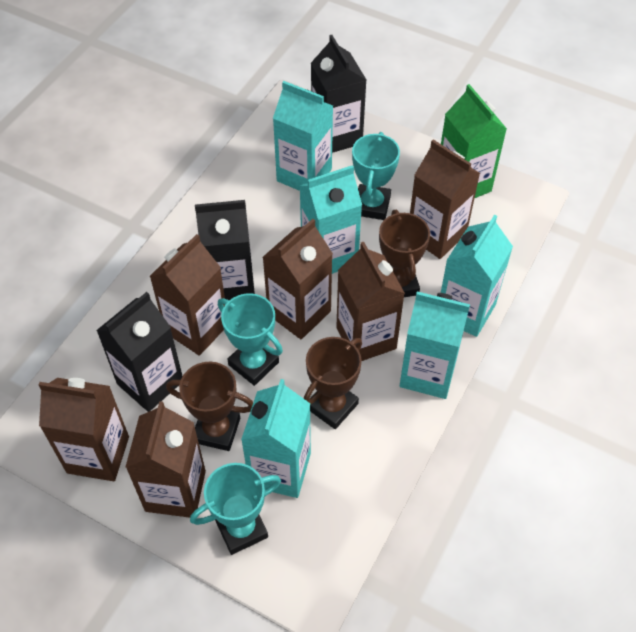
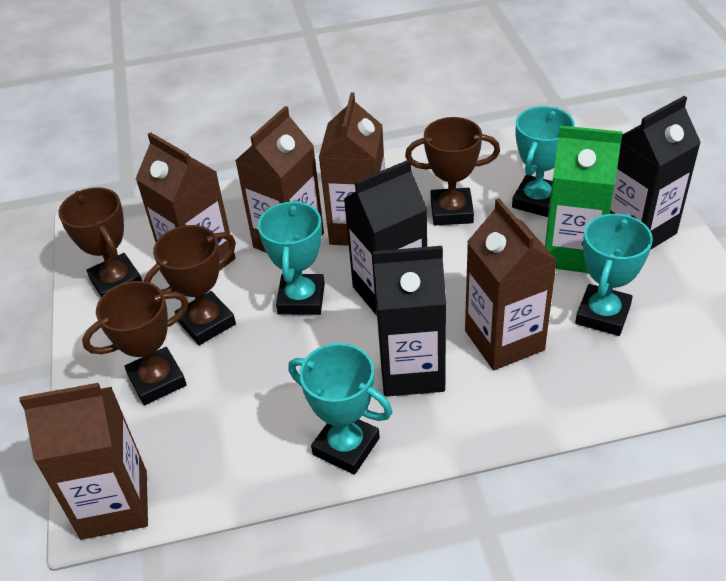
brown carton: 6 -> 5
brown trophy: 3 -> 4
turquoise carton: 5 -> 0
turquoise trophy: 3 -> 4

